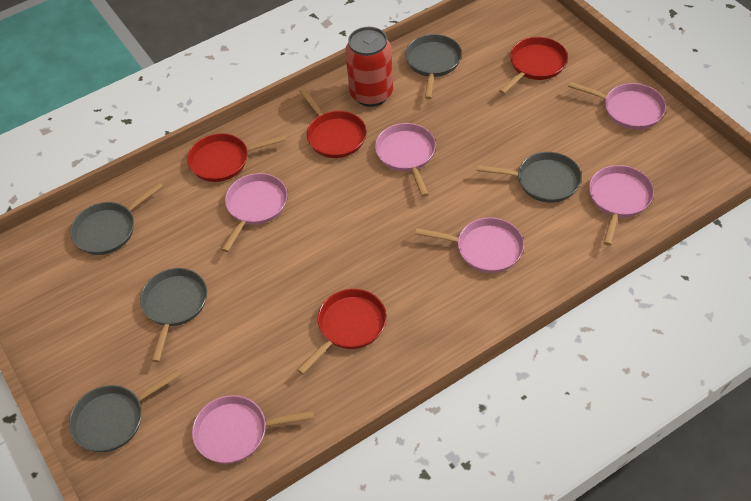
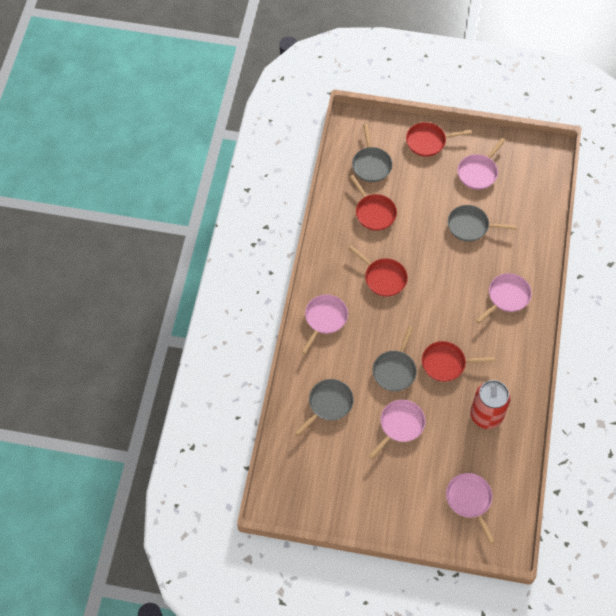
grey pan: 5 -> 4
pink pan: 6 -> 5

